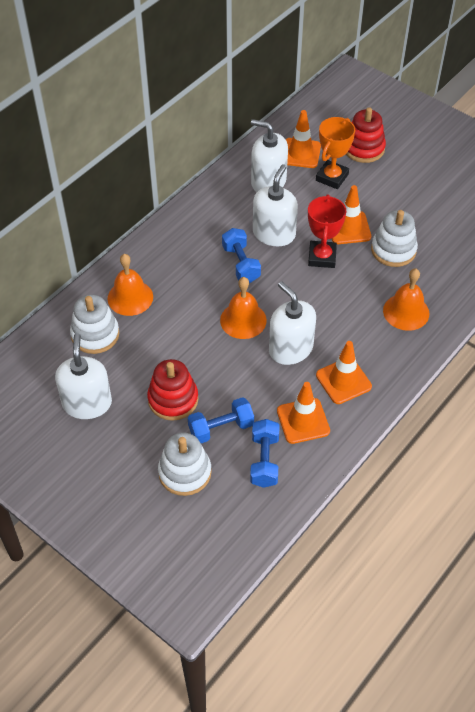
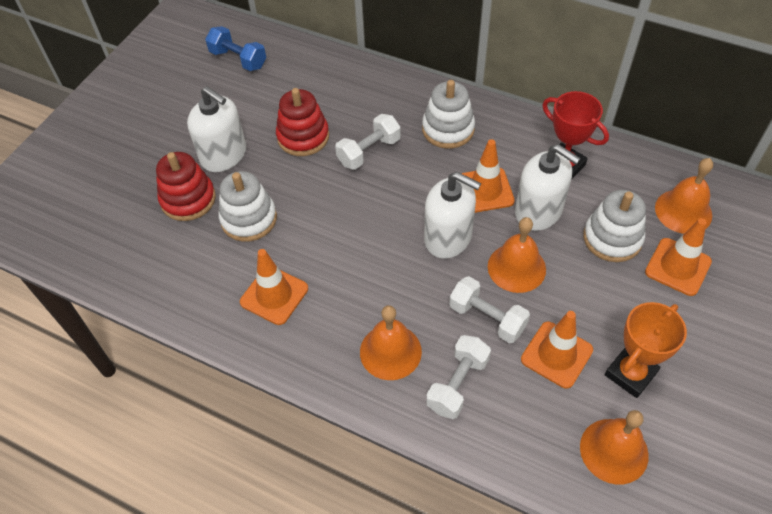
blue dumbbell: 3 -> 1
orange bell: 3 -> 4
white dumbbell: 0 -> 3
white soap dispenser: 4 -> 3

